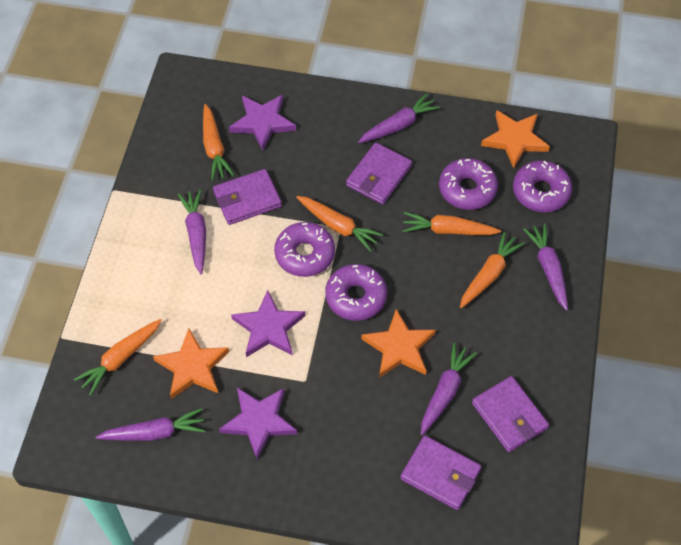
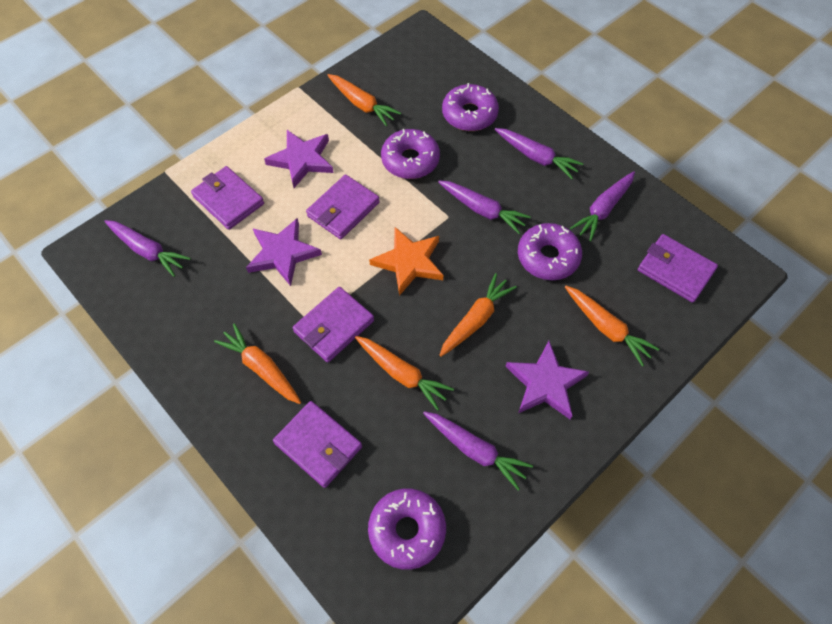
orange star: 3 -> 1
purple wallet: 4 -> 5

